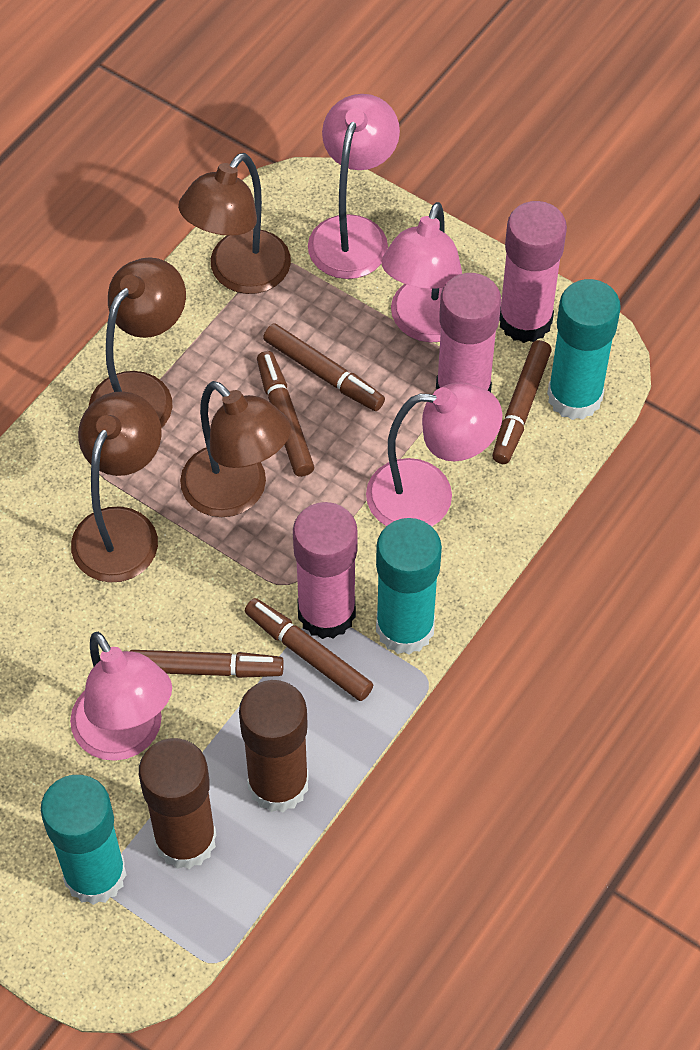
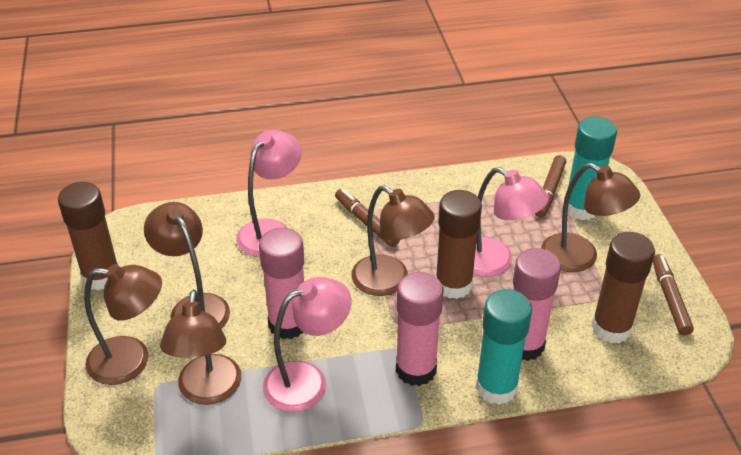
brown glue stick: 2 -> 3
brown lamp: 4 -> 5
brown marker: 5 -> 3
pink lamp: 4 -> 3
turquoise glue stick: 3 -> 2

